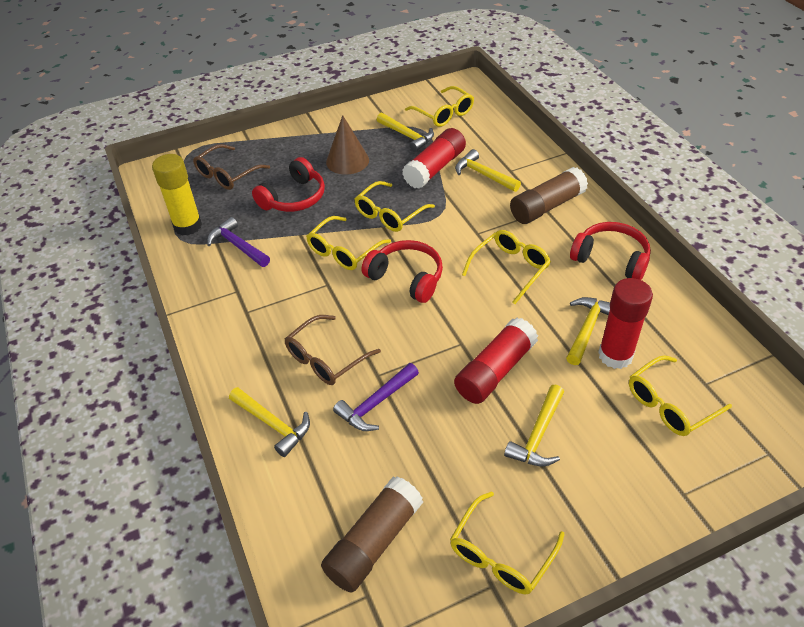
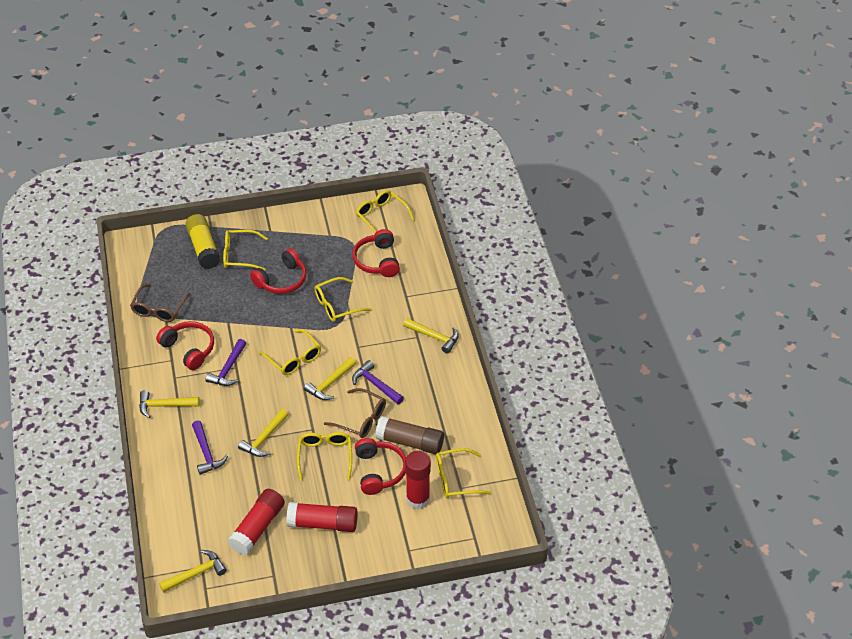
brown cone: 1 -> 0
brown glue stick: 2 -> 1
purple hammer: 2 -> 3
red headphones: 3 -> 4

